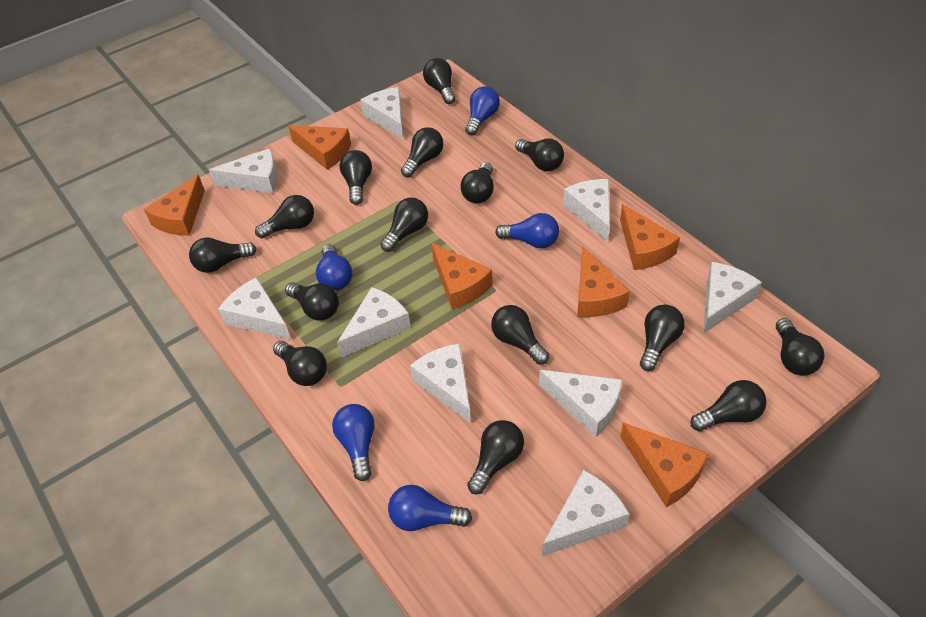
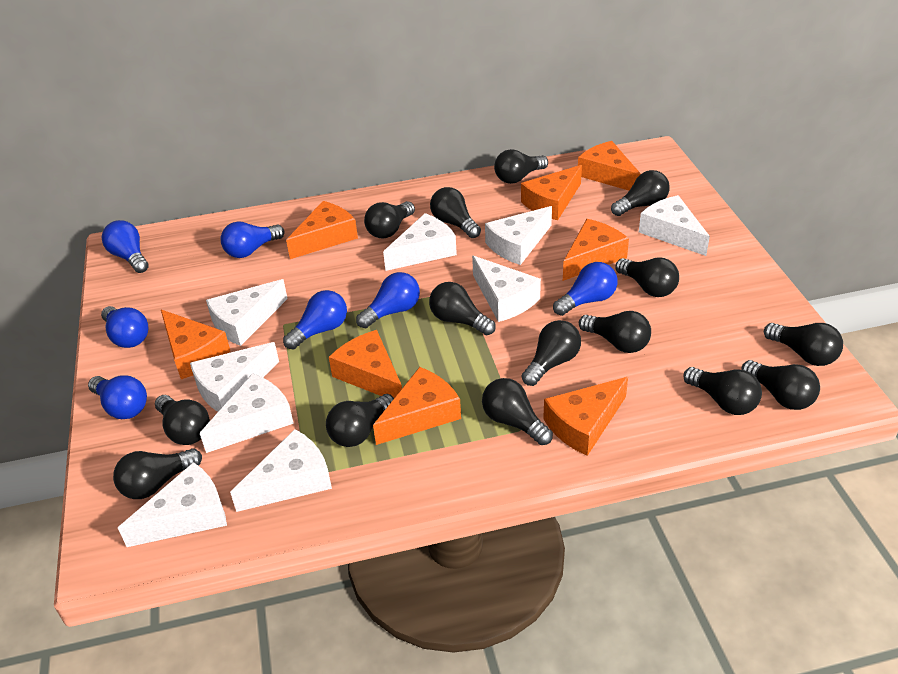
blue light bulb: 5 -> 7
orange cheese: 6 -> 8

